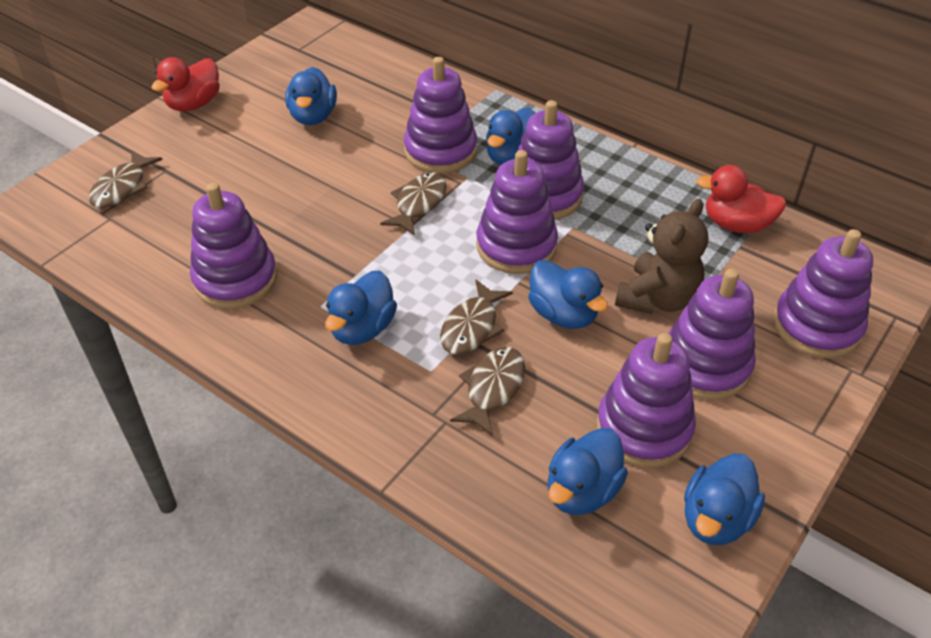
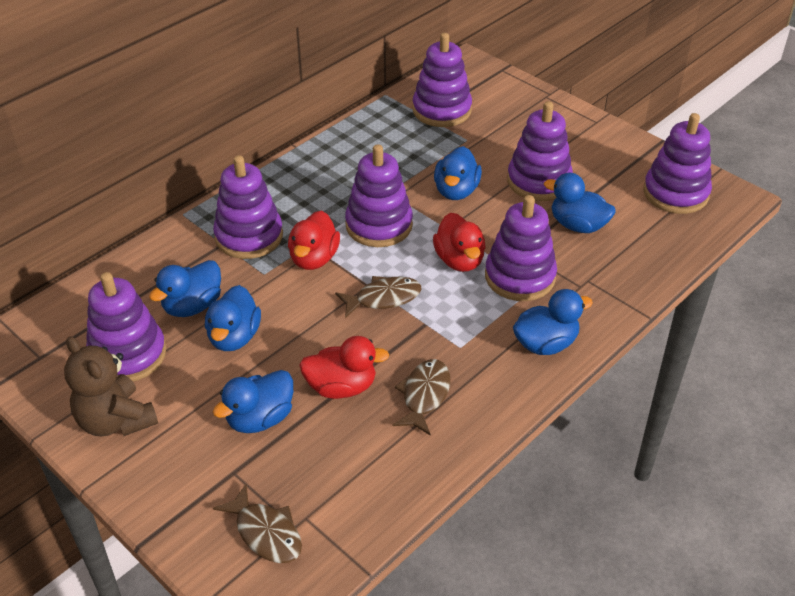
brown fish: 4 -> 3
red duck: 2 -> 3

